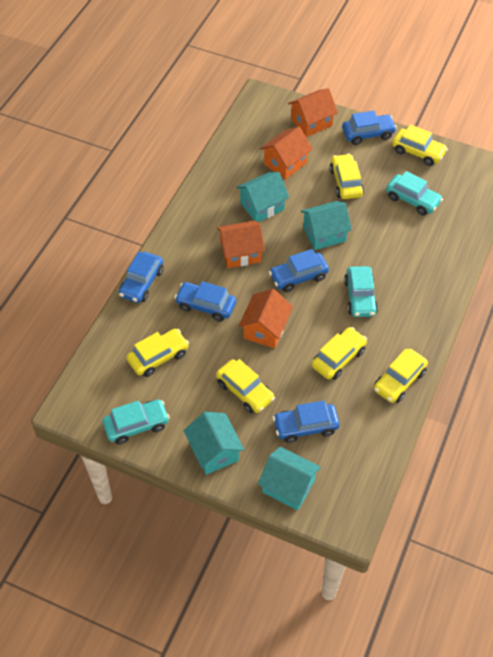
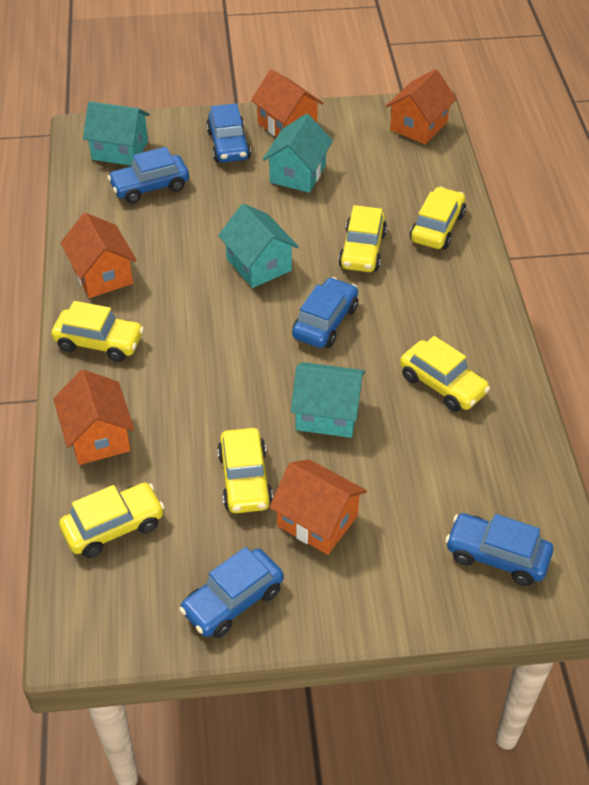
orange house: 4 -> 5
turquoise car: 3 -> 0

